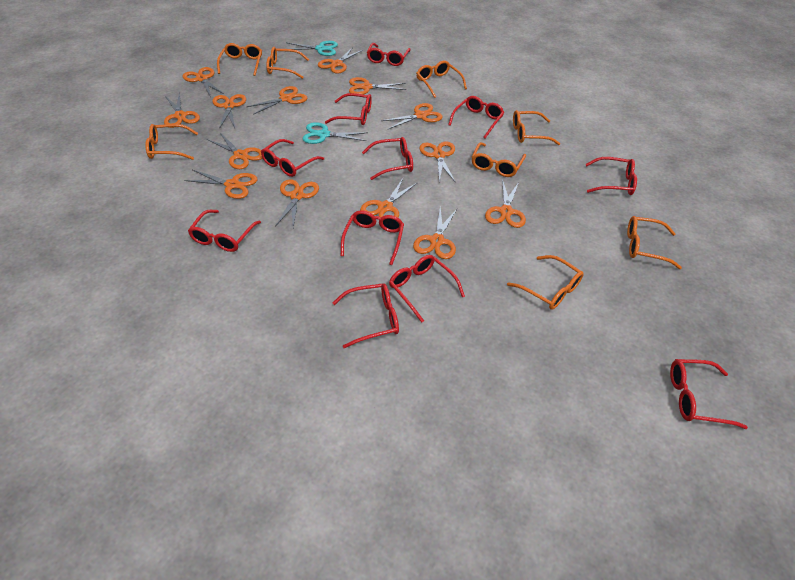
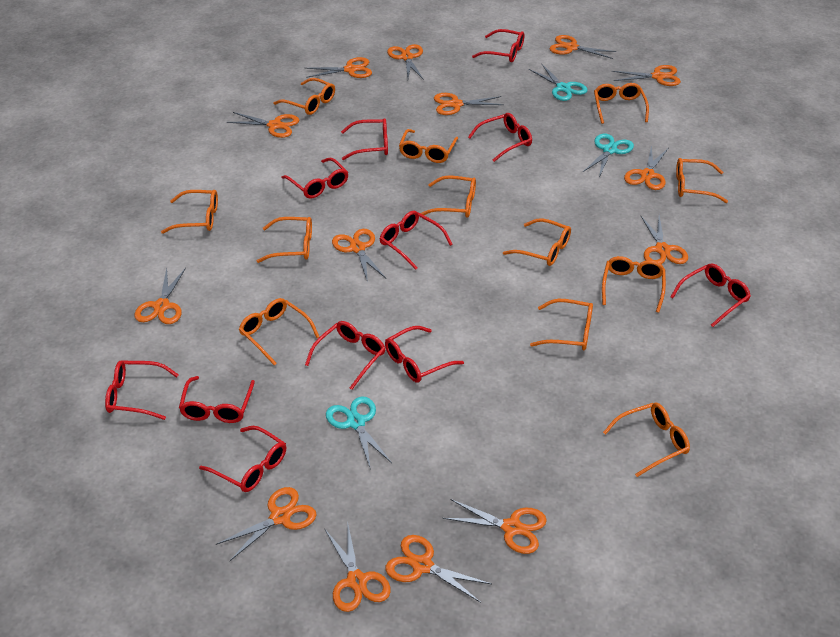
orange glasses: 8 -> 12
turquoise scissors: 2 -> 3

